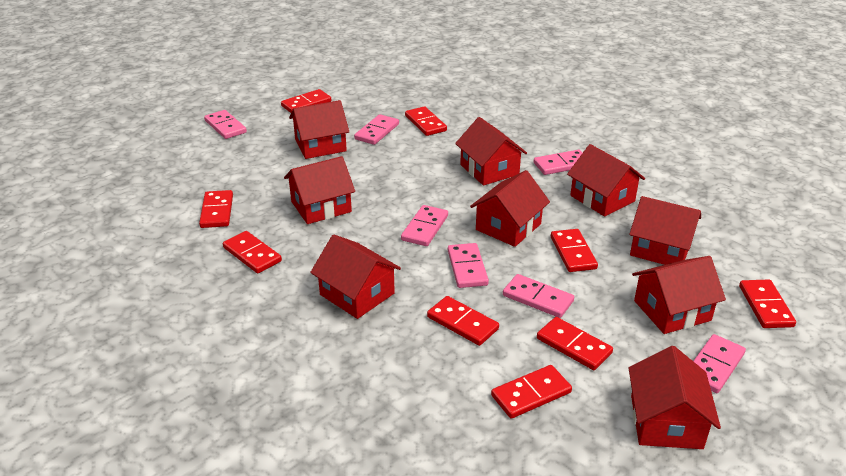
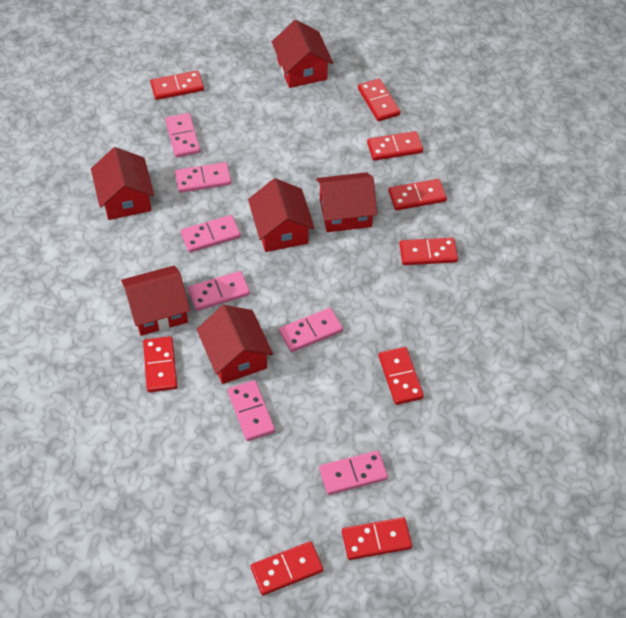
red house: 9 -> 6

